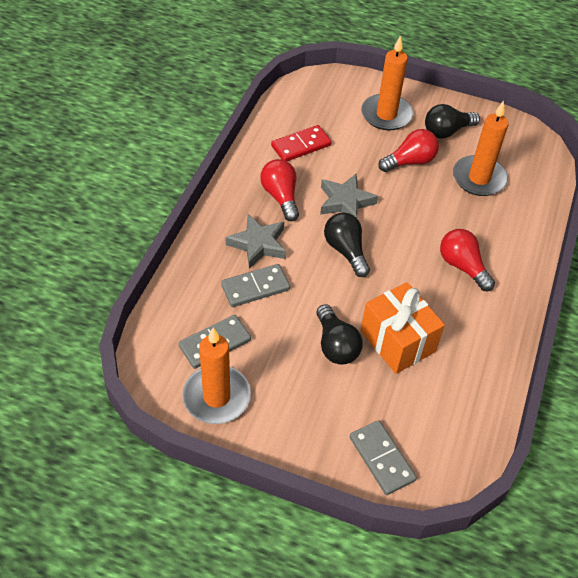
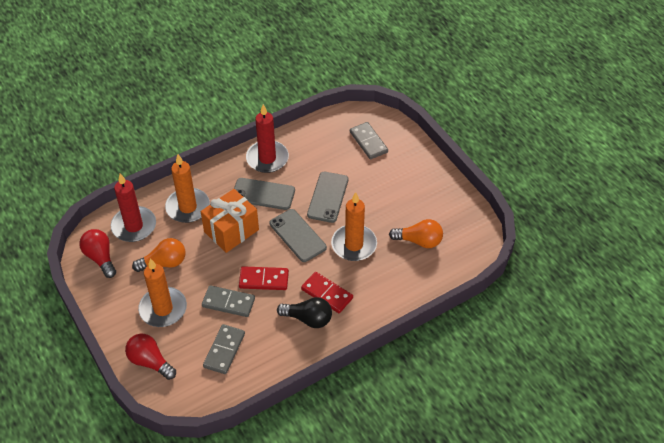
black light bulb: 3 -> 1
grey phone: 0 -> 3
grey star: 2 -> 0
orange light bulb: 0 -> 2
red candle: 0 -> 2
red domino: 1 -> 2
red light bulb: 3 -> 2

